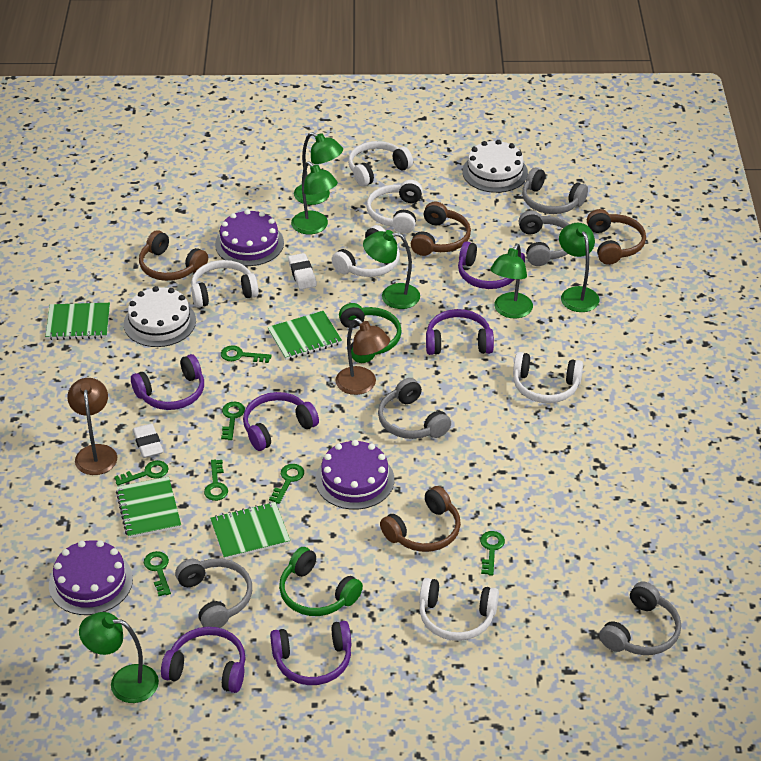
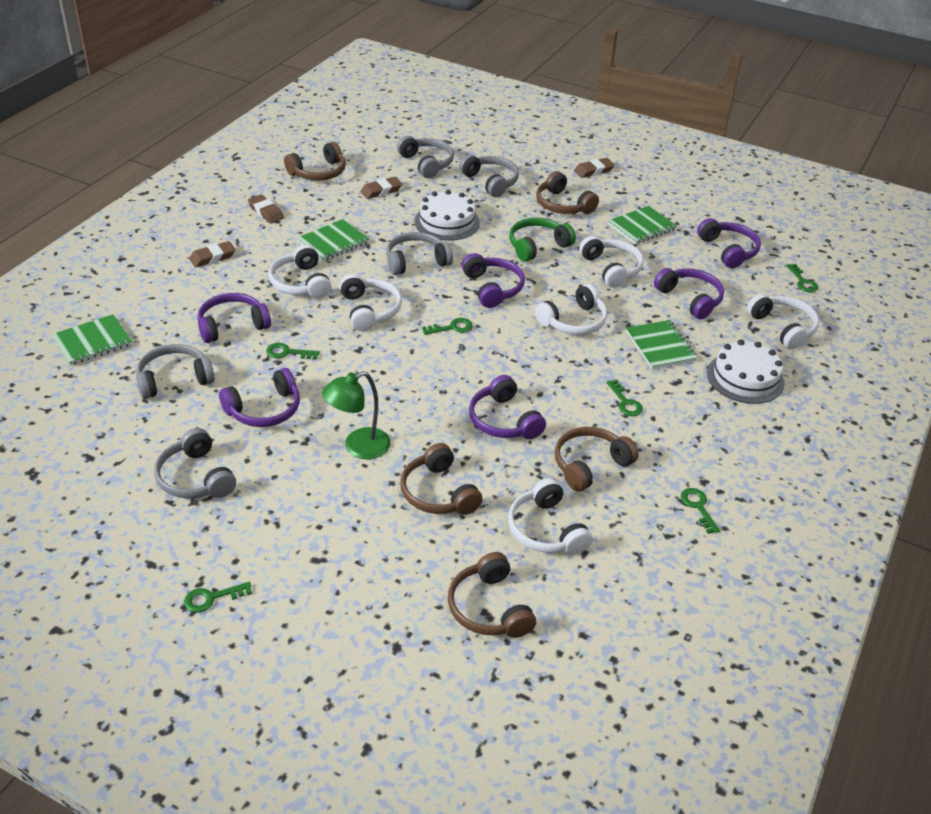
brown eraser: 0 -> 4
brown headphones: 4 -> 5
brown lamp: 2 -> 0
green headphones: 2 -> 1
green key: 7 -> 6
green lamp: 6 -> 1
purple cake: 3 -> 0
white eraser: 2 -> 0

